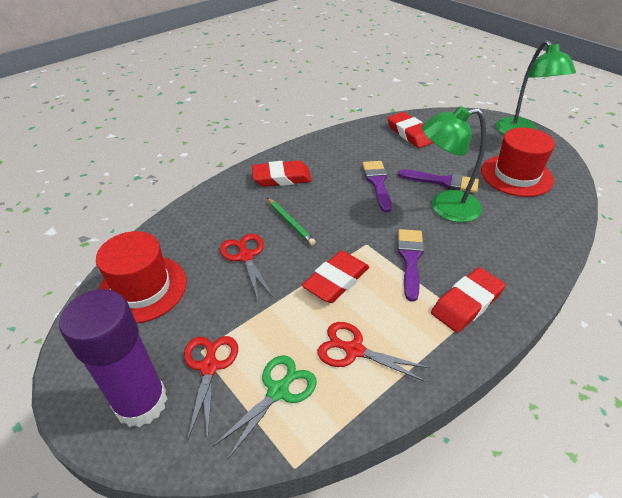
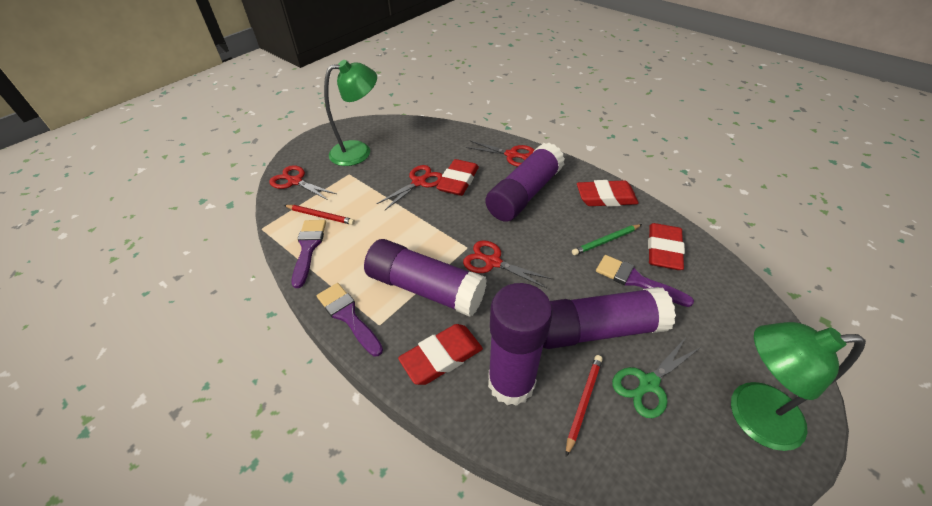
purple glue stick: 1 -> 4
red hat: 2 -> 0
red pencil: 0 -> 2
red scissors: 3 -> 4

